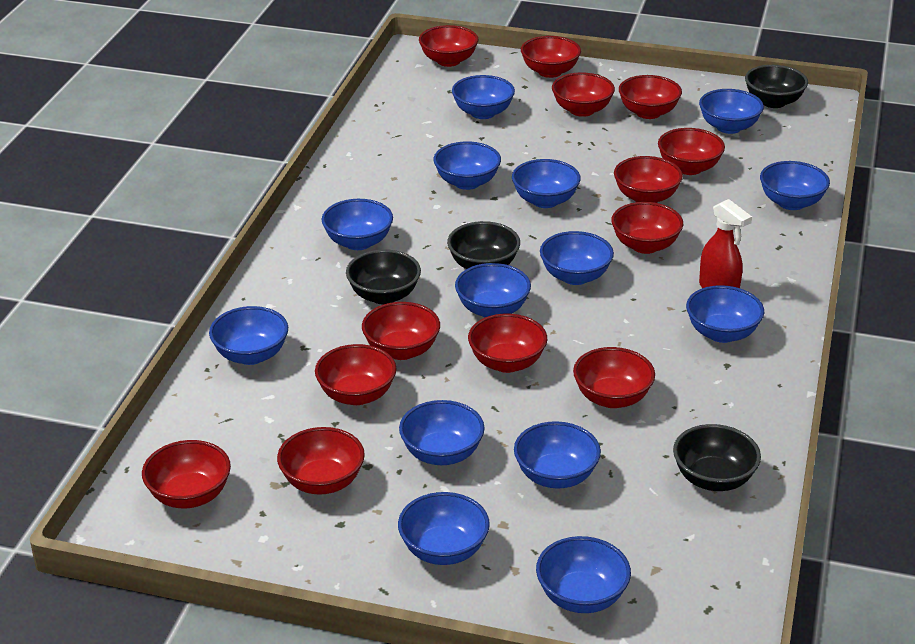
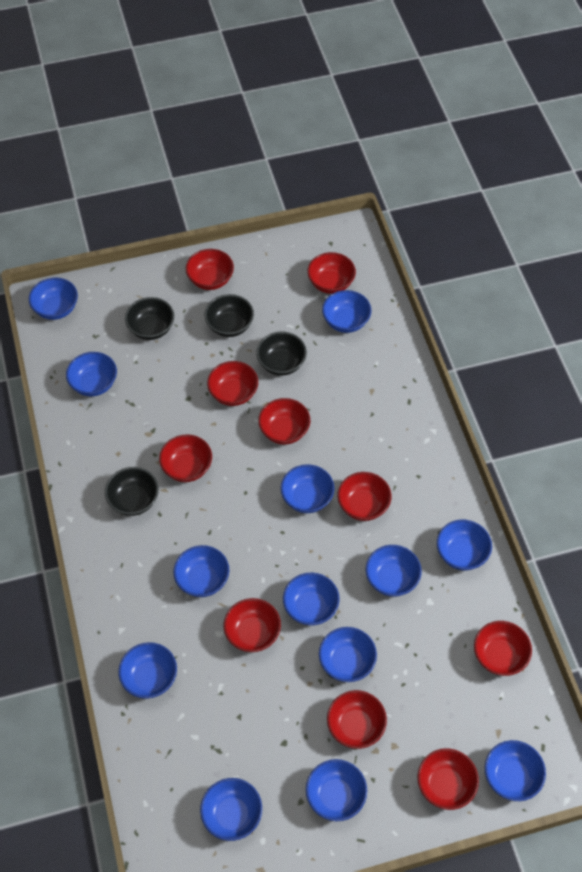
blue bowl: 14 -> 13
red bowl: 13 -> 10
red spray bottle: 1 -> 0

